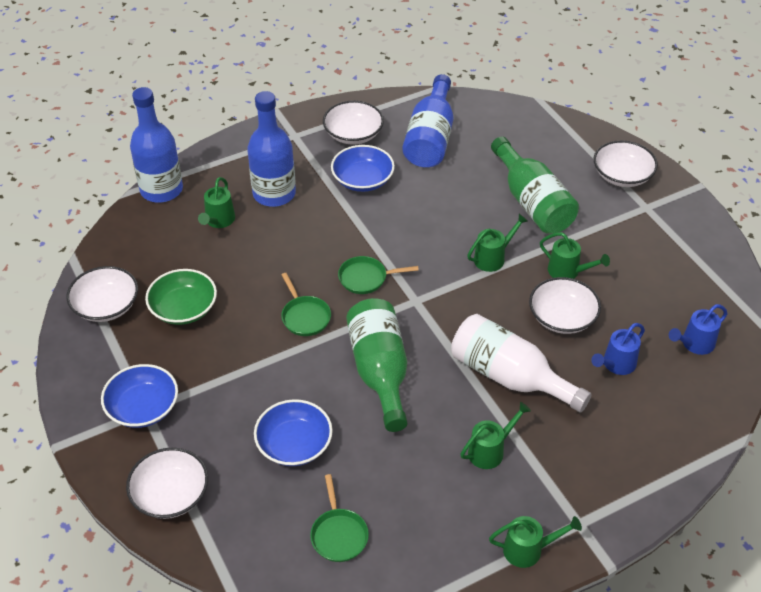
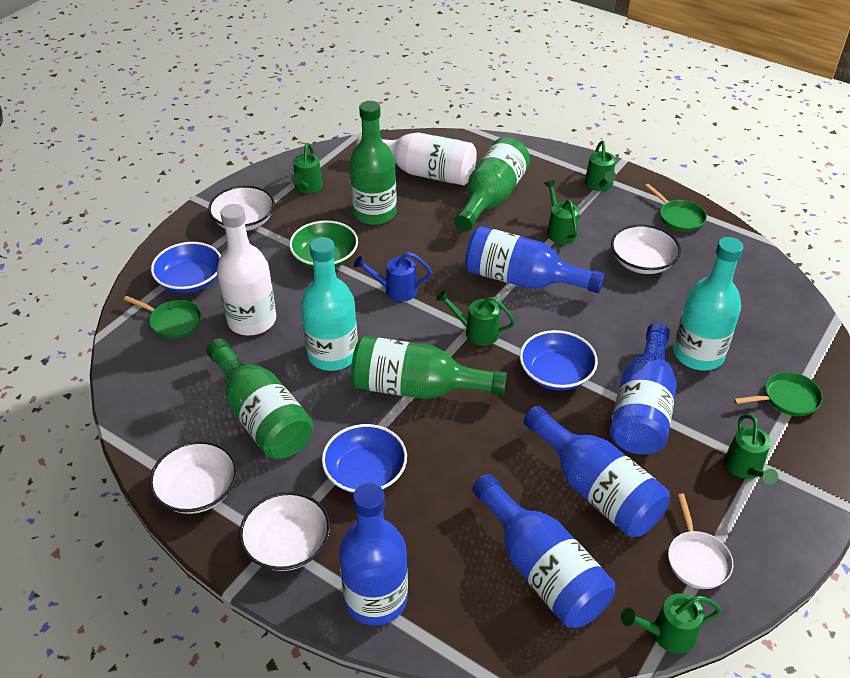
blue bottle: 3 -> 5
blue watering can: 2 -> 1
green bottle: 2 -> 4
green watering can: 5 -> 6
turquoise bottle: 0 -> 2
white bottle: 1 -> 2
white bowl: 5 -> 4
white pan: 0 -> 1

